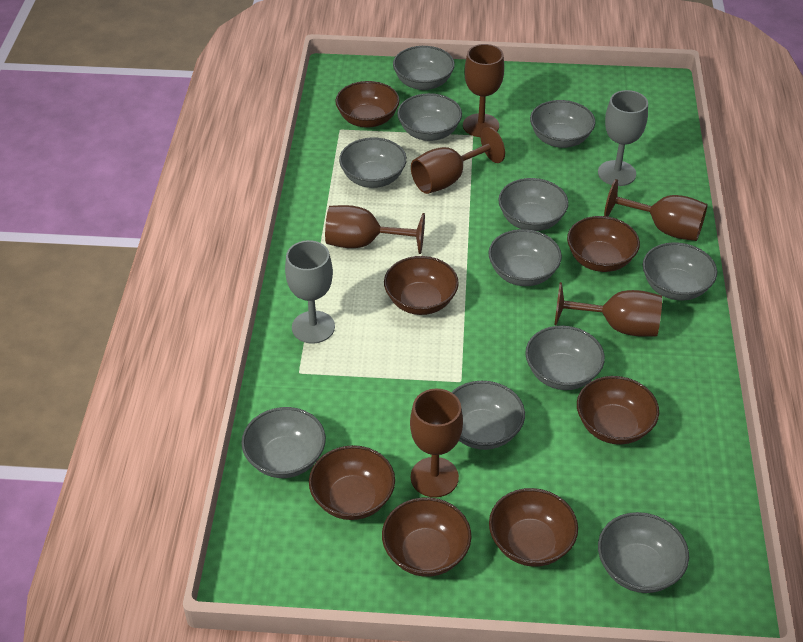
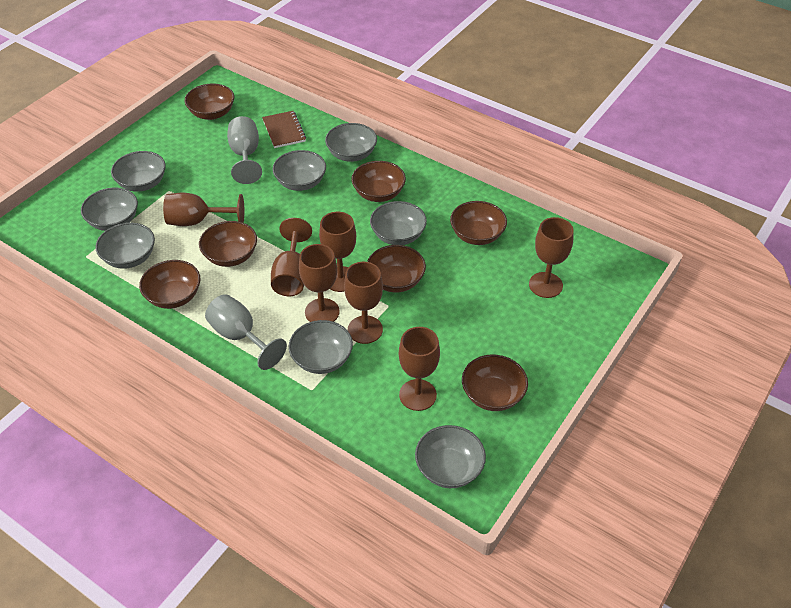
brown goblet: 6 -> 7
brown notebook: 0 -> 1
grey bowl: 11 -> 8

